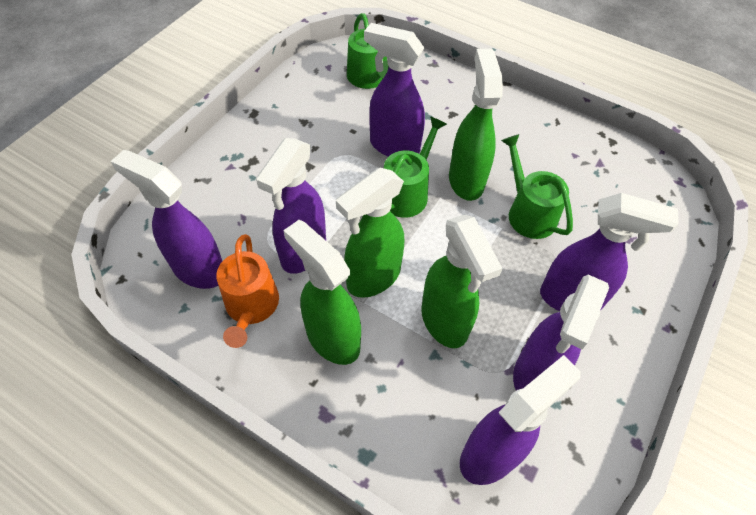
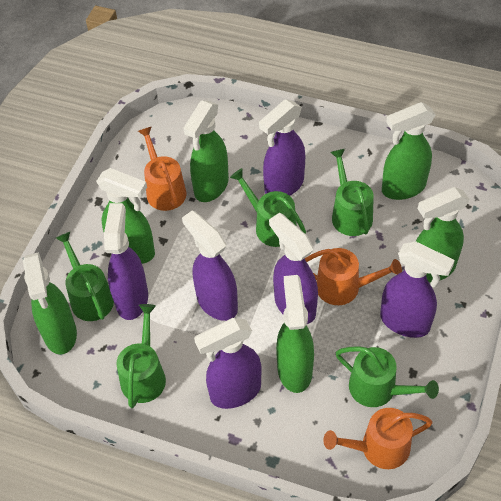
green spray bottle: 4 -> 6
green watering can: 3 -> 5
orange watering can: 1 -> 3

